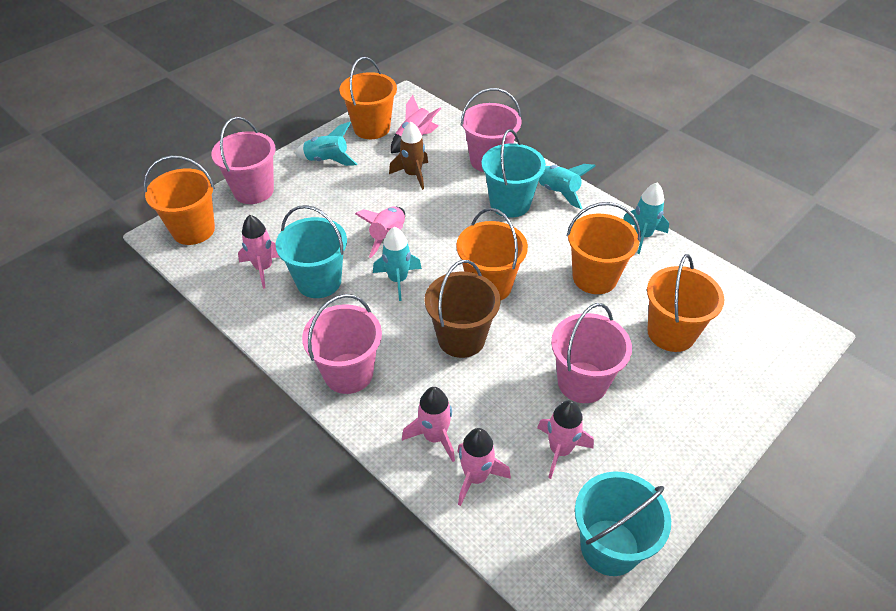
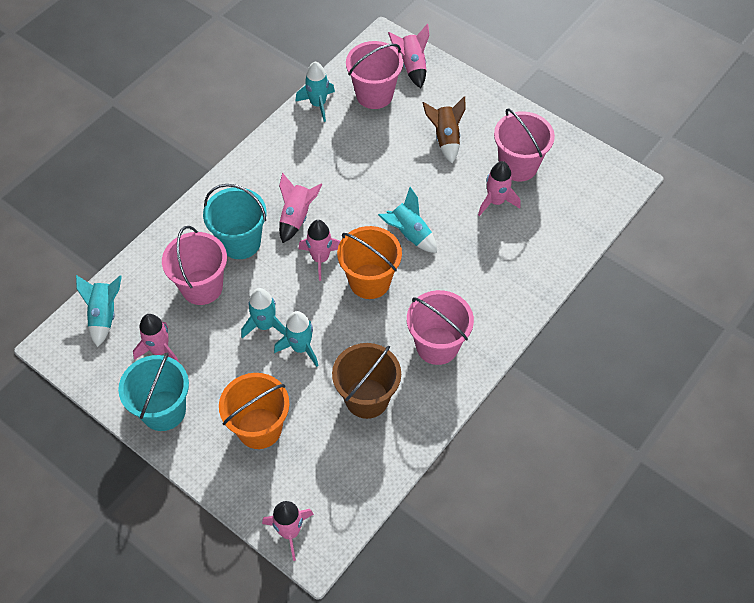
orange bucket: 5 -> 2
turquoise bucket: 3 -> 2
turquoise rocket: 4 -> 5

